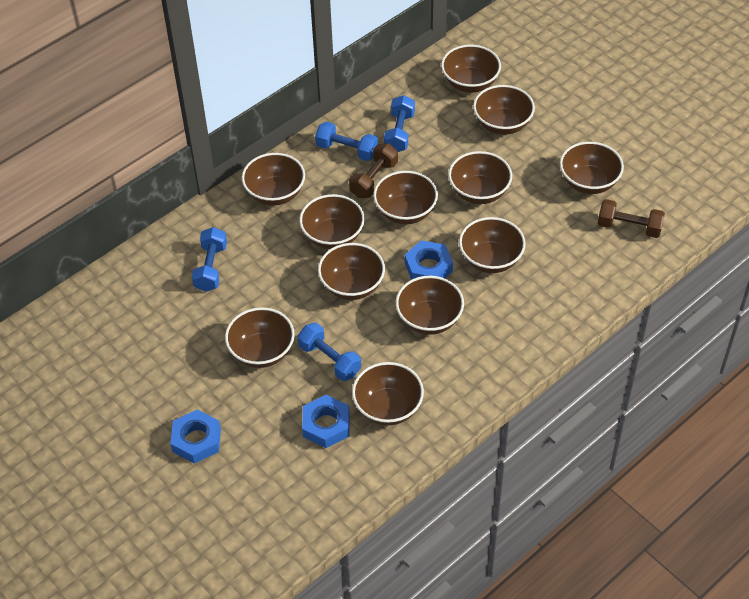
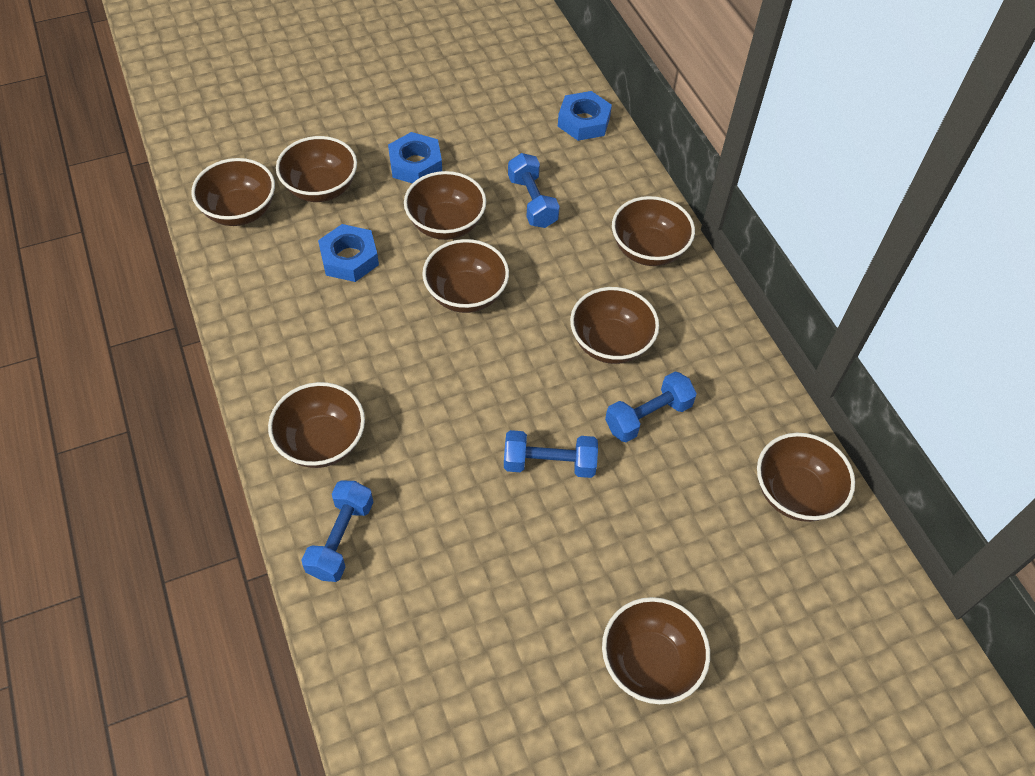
brown bowl: 12 -> 9
brown dumbbell: 2 -> 0

